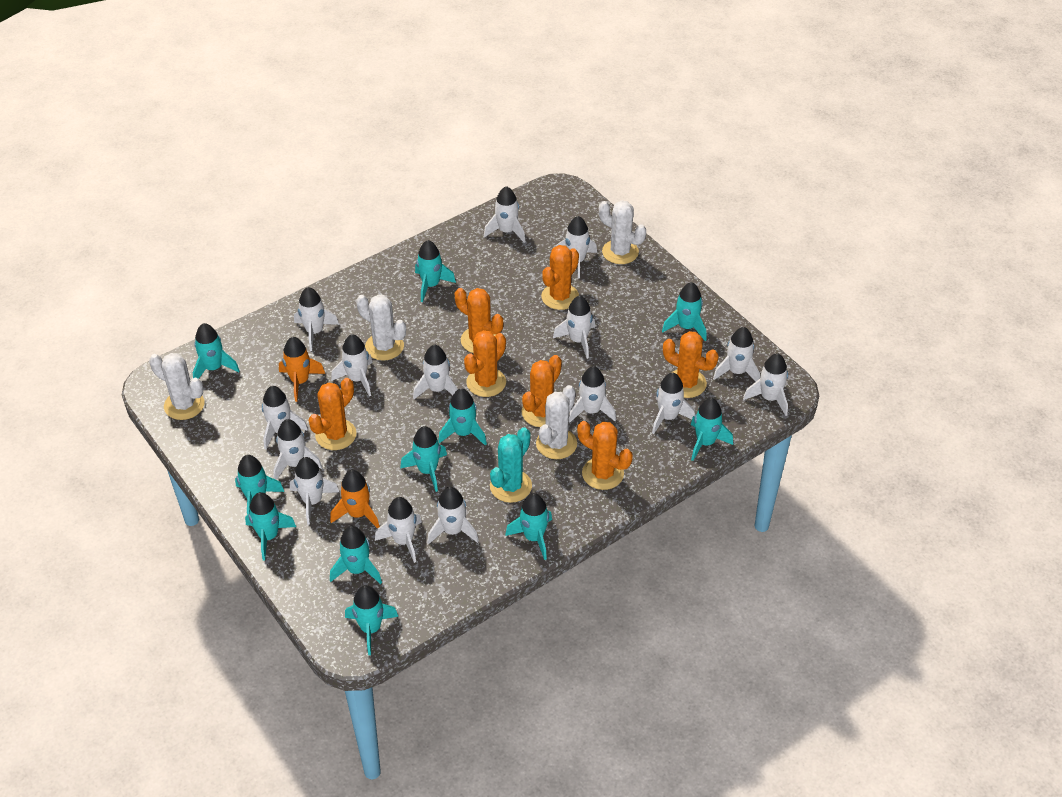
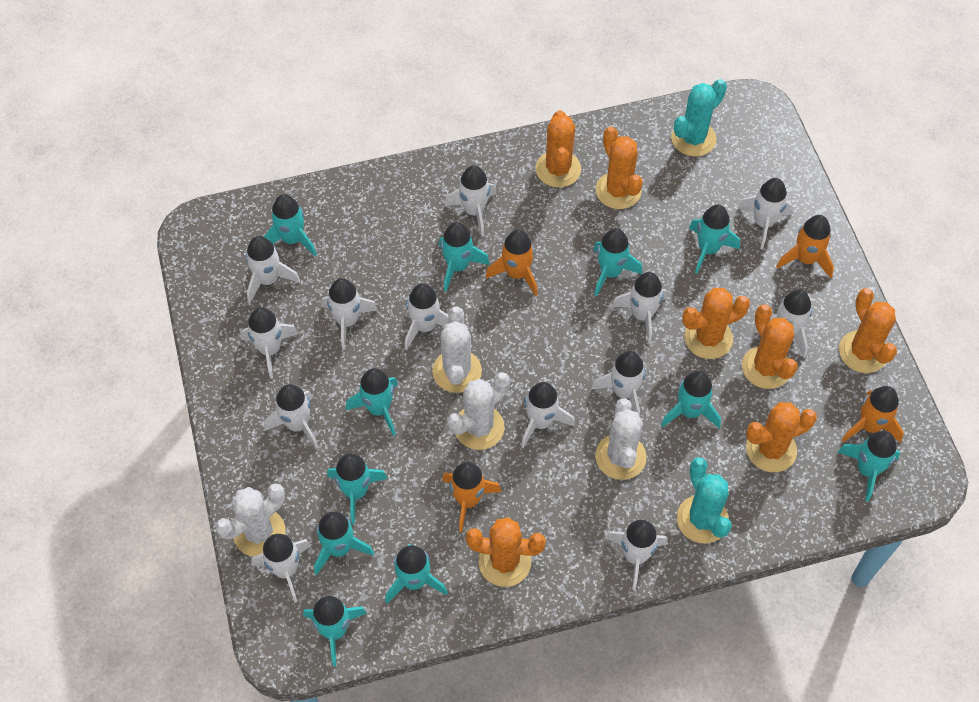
orange rocket: 2 -> 4
turquoise cactus: 1 -> 2
white rocket: 15 -> 13

